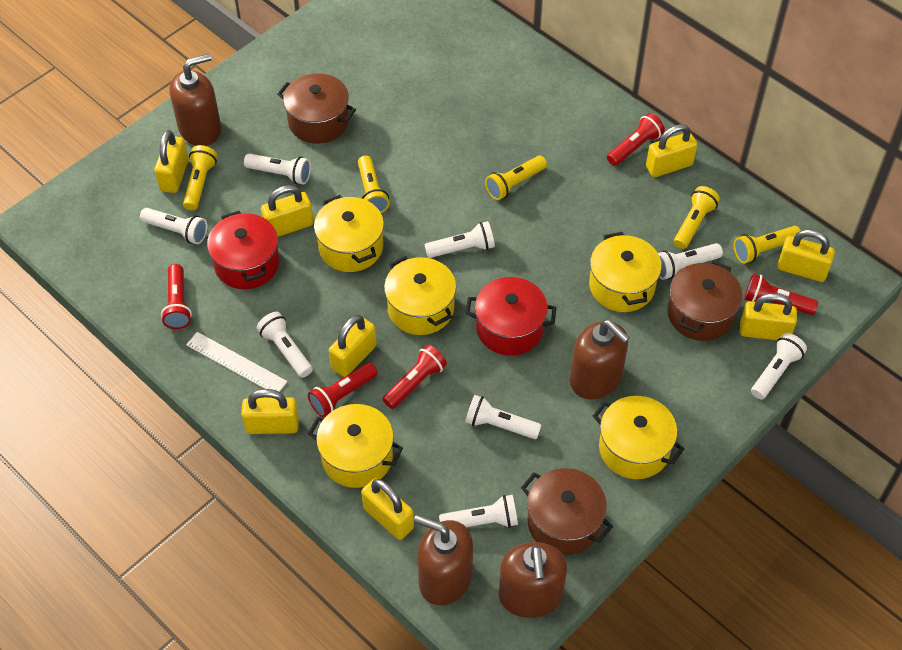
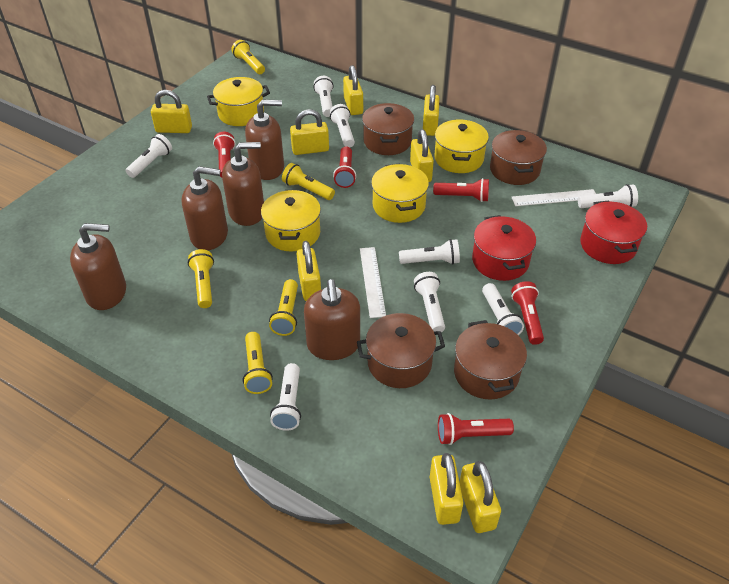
brown pot: 3 -> 4
brown soap dispenser: 4 -> 5
white ruler: 1 -> 2
yellow pot: 5 -> 4

